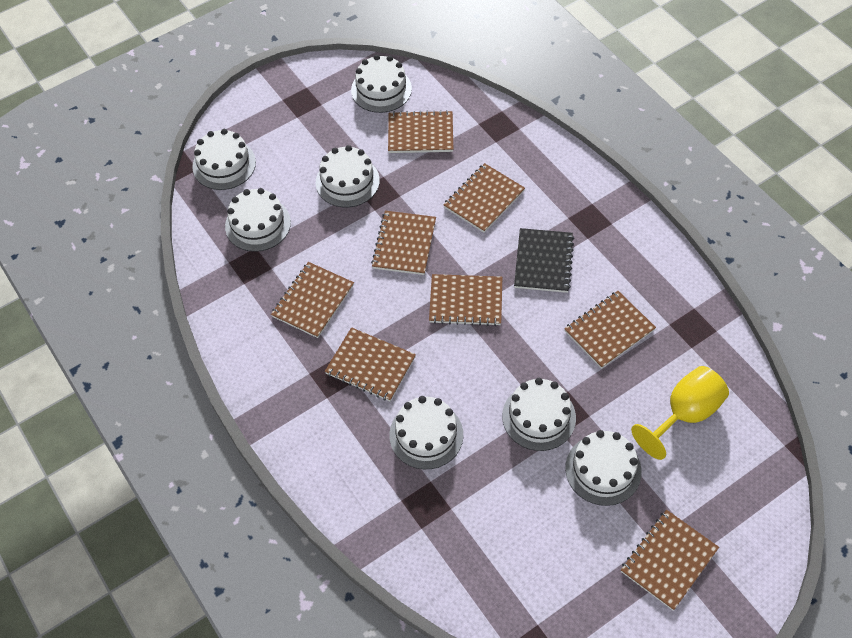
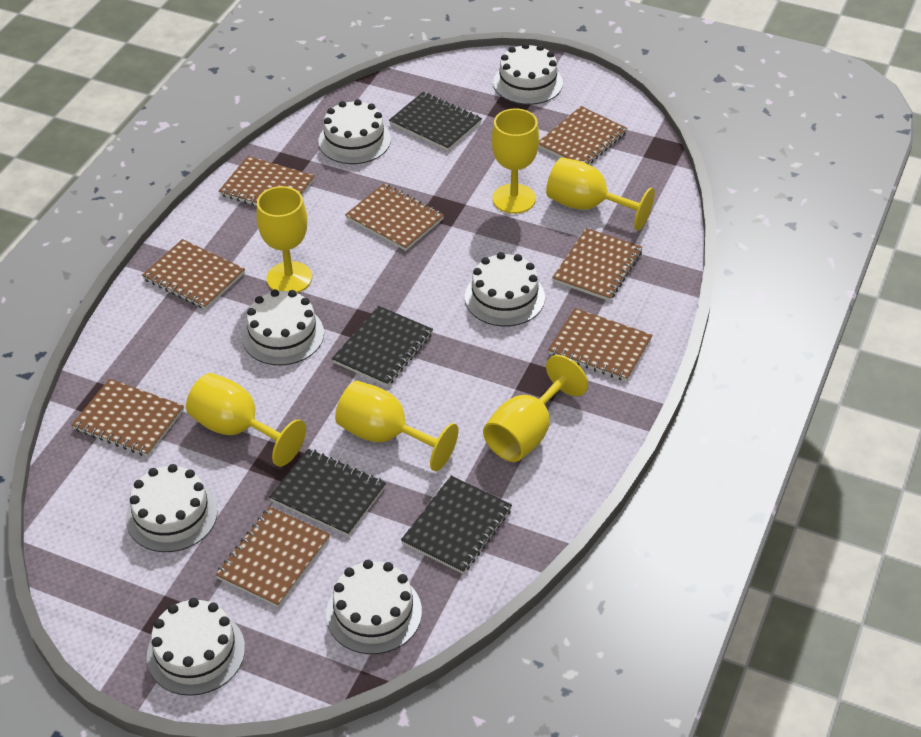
black notebook: 1 -> 4
yellow goblet: 1 -> 6

